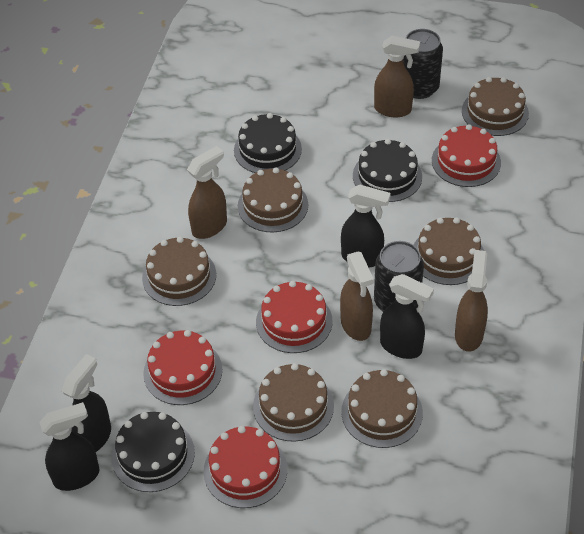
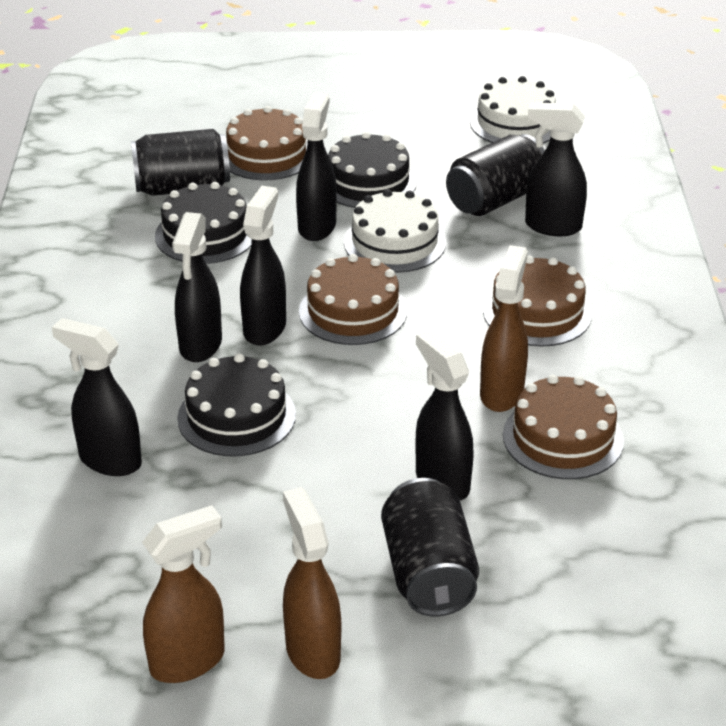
black can: 2 -> 3
black spray bottle: 4 -> 6
brown cake: 6 -> 4
brown spray bottle: 4 -> 3
red cake: 4 -> 0
white cake: 0 -> 2

